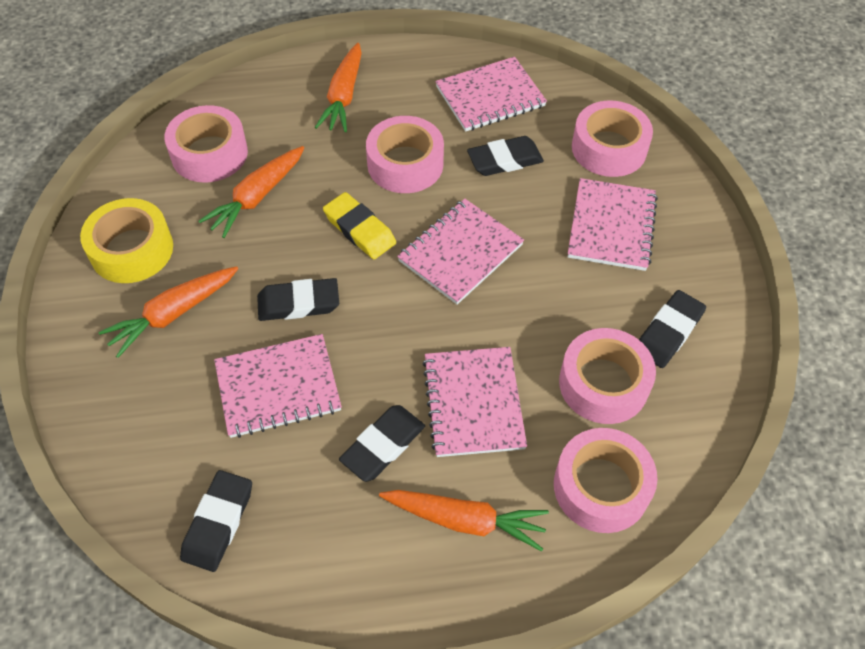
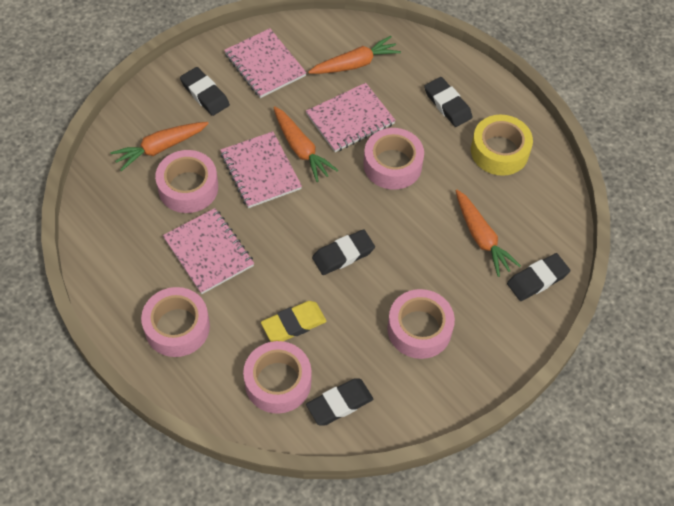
pink notebook: 5 -> 4

